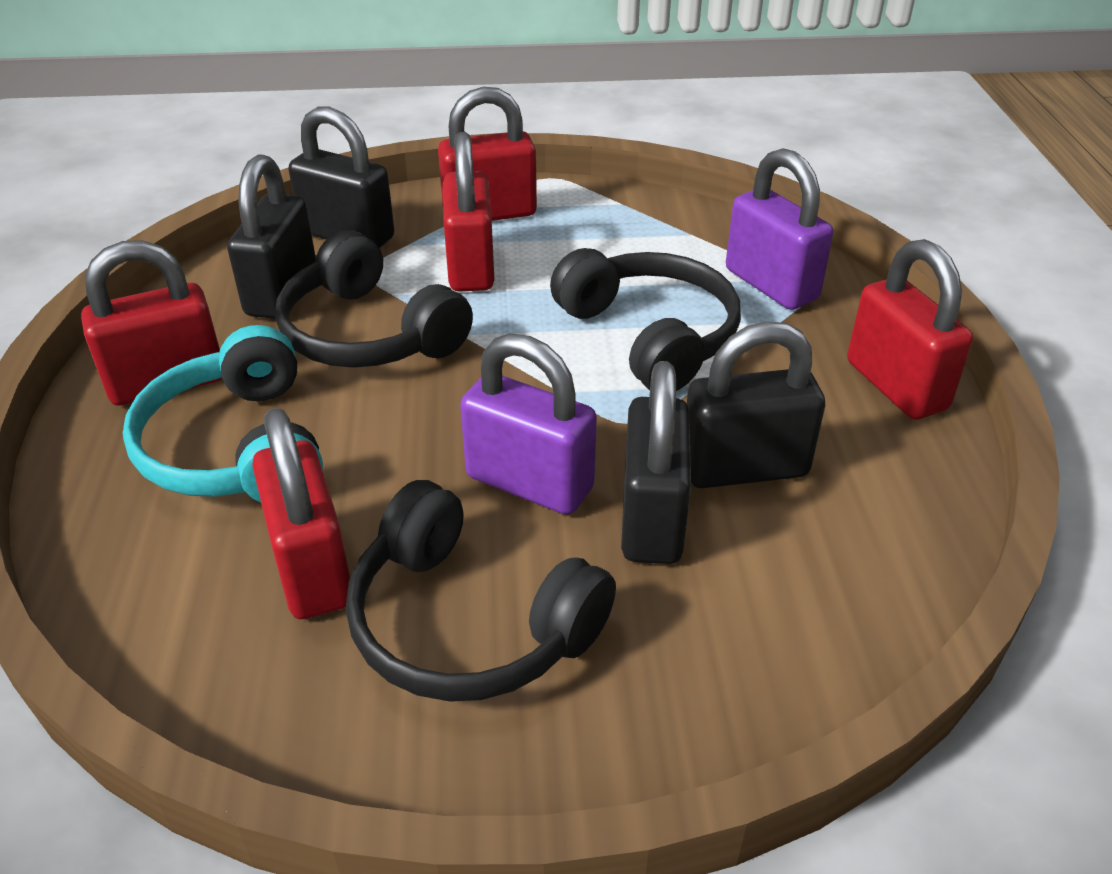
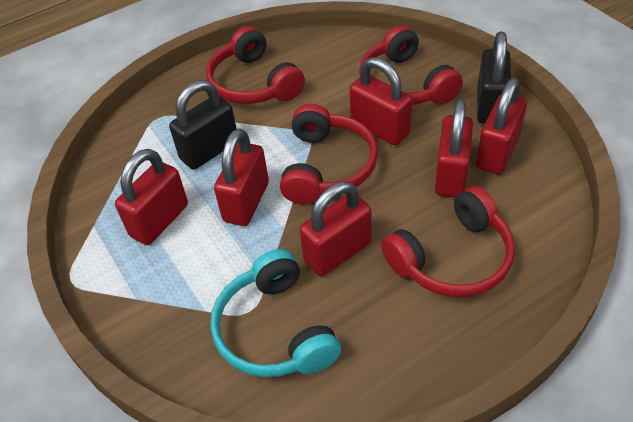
black headphones: 3 -> 0
black padlock: 4 -> 2
purple padlock: 2 -> 0
red headphones: 0 -> 4
red padlock: 5 -> 6

